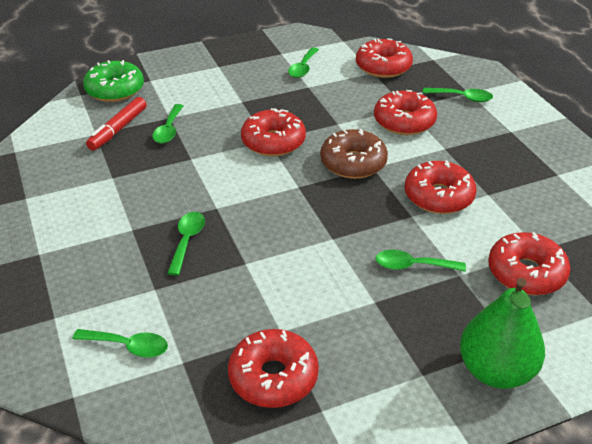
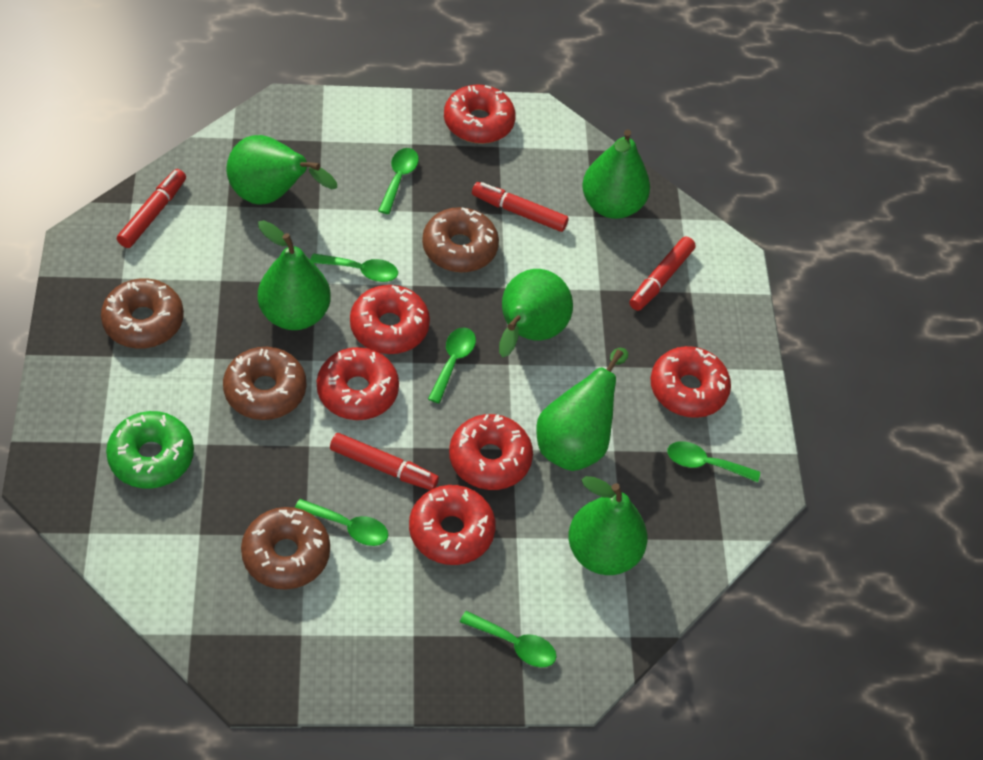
brown donut: 1 -> 4
green pear: 1 -> 6
red marker: 1 -> 4

